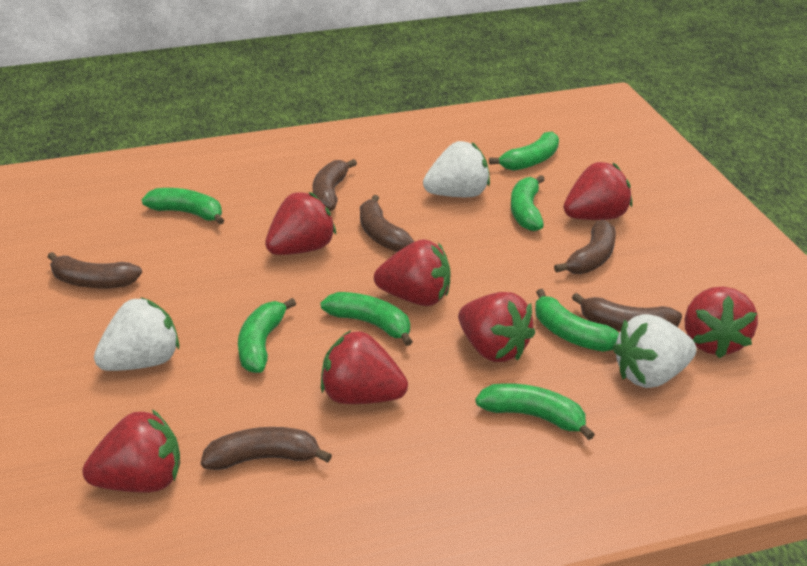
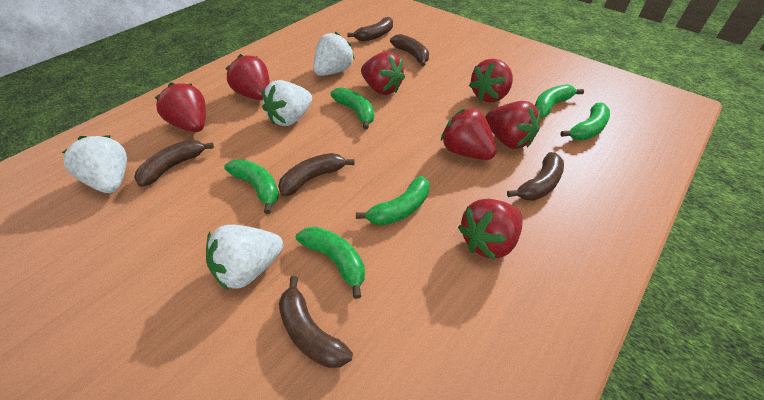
green banana: 7 -> 6
white strawberry: 3 -> 4

